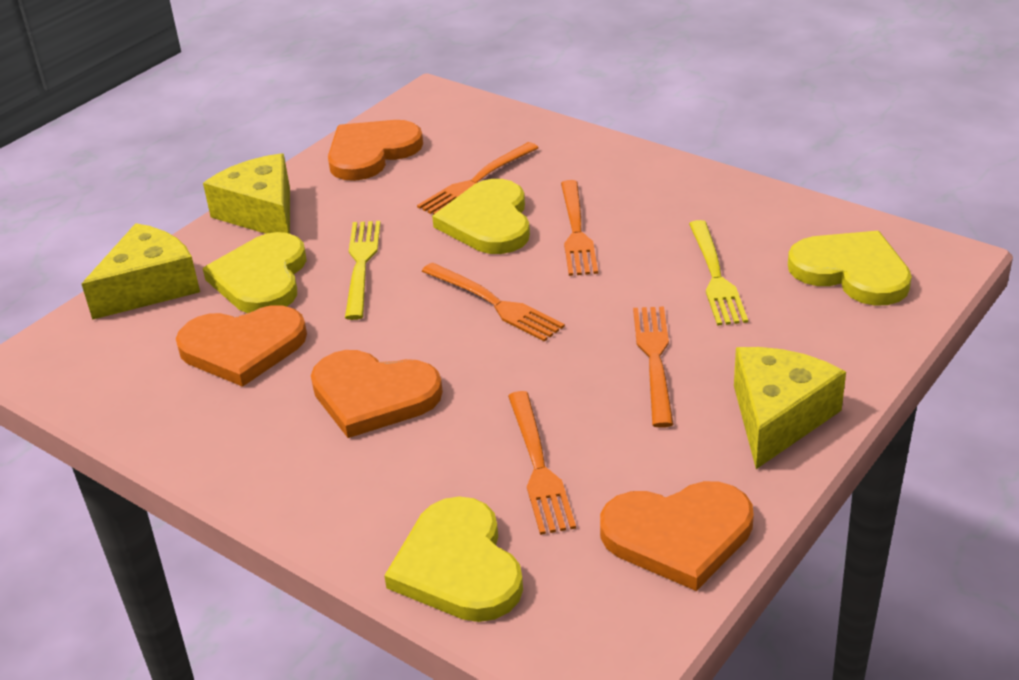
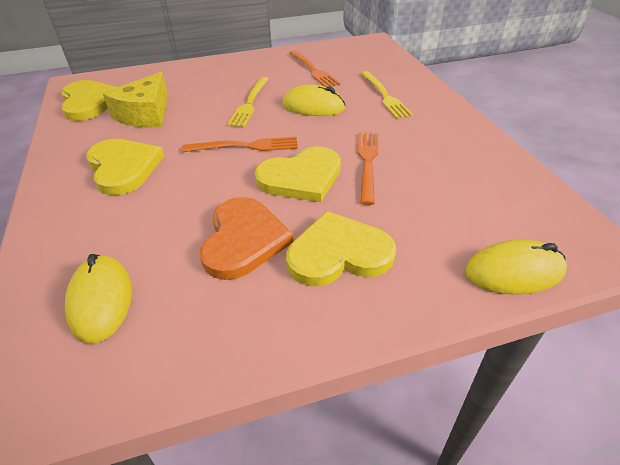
orange fork: 5 -> 3
orange heart: 4 -> 1
yellow cheese: 3 -> 1
yellow mouse: 0 -> 3

